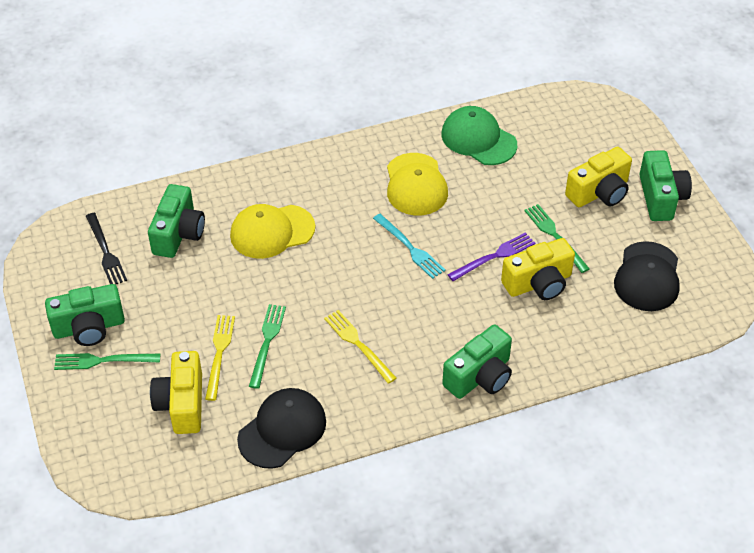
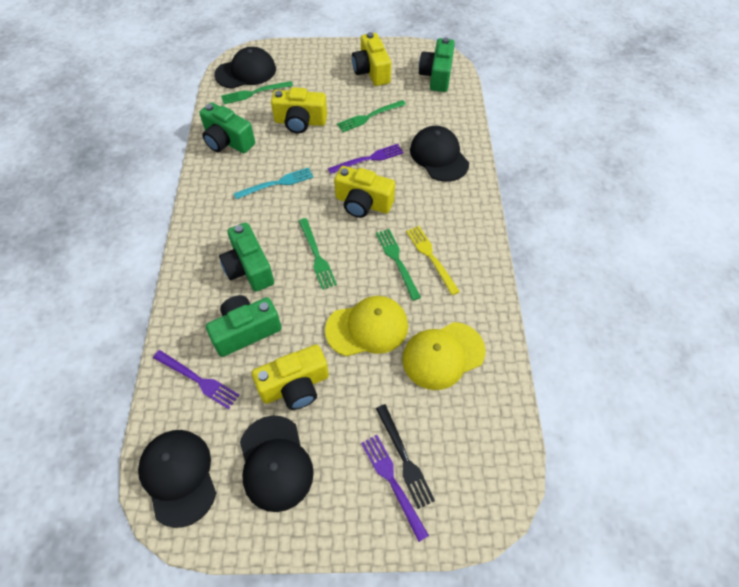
black cap: 2 -> 4
green cap: 1 -> 0
green fork: 3 -> 4
purple fork: 1 -> 3
yellow camera: 3 -> 4
yellow fork: 2 -> 1

